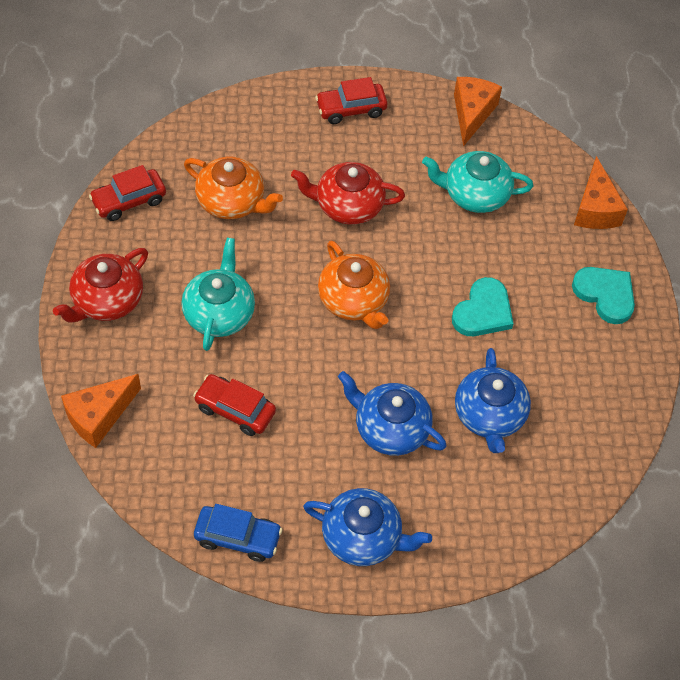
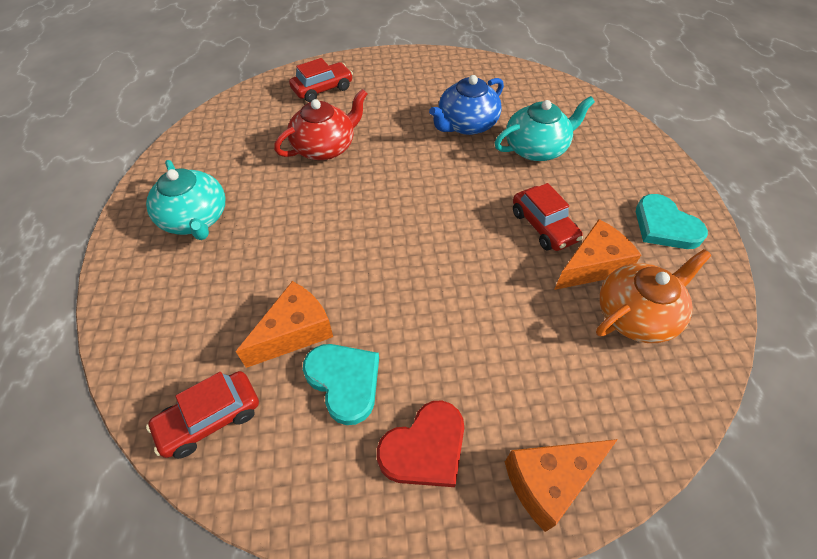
blue car: 1 -> 0
blue teapot: 3 -> 1
orange teapot: 2 -> 1
red heart: 0 -> 1
red teapot: 2 -> 1

